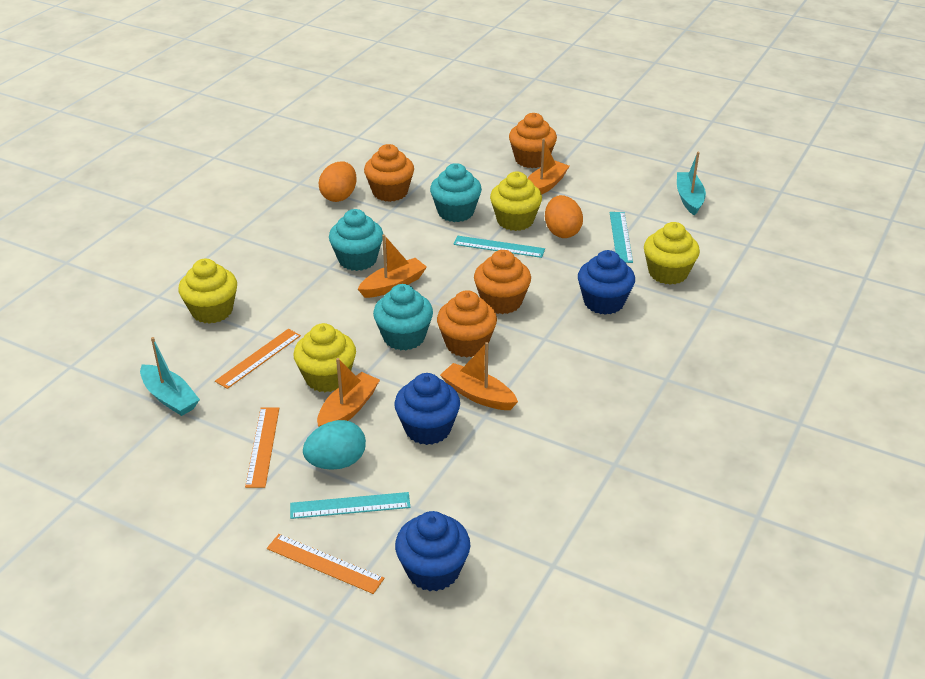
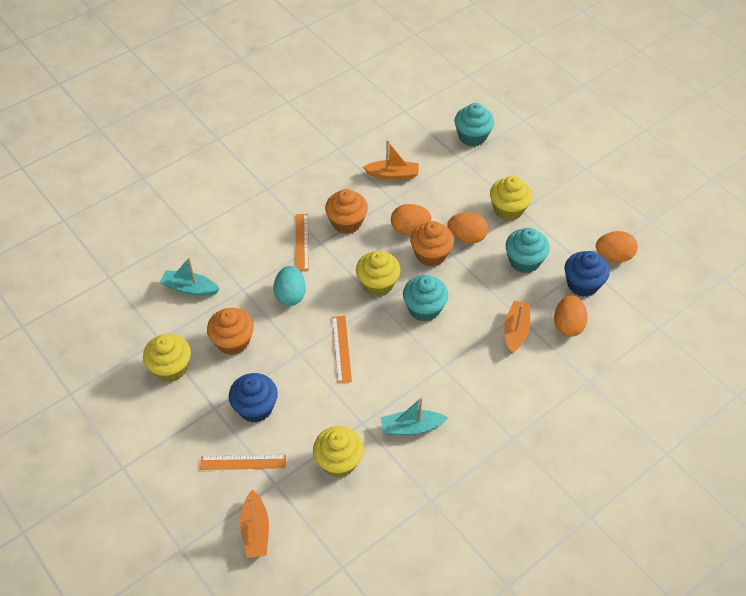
blue cupcake: 3 -> 2
orange boat: 4 -> 3
orange cupcake: 4 -> 3
orange egg: 2 -> 4
turquoise ruler: 3 -> 0

